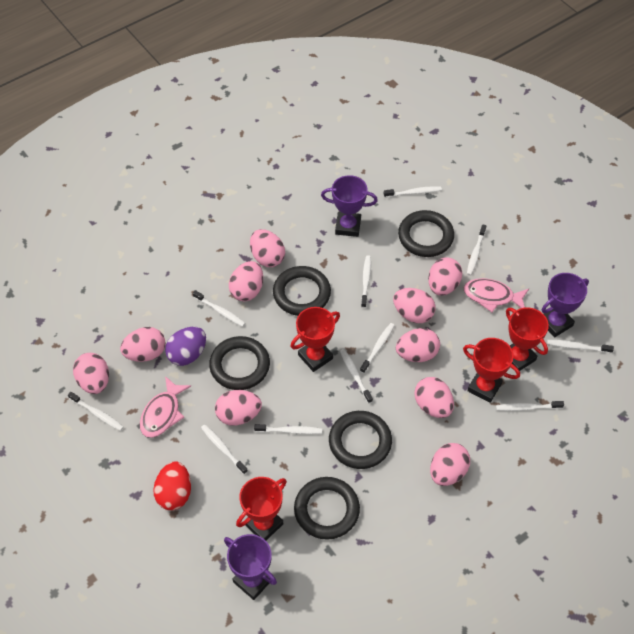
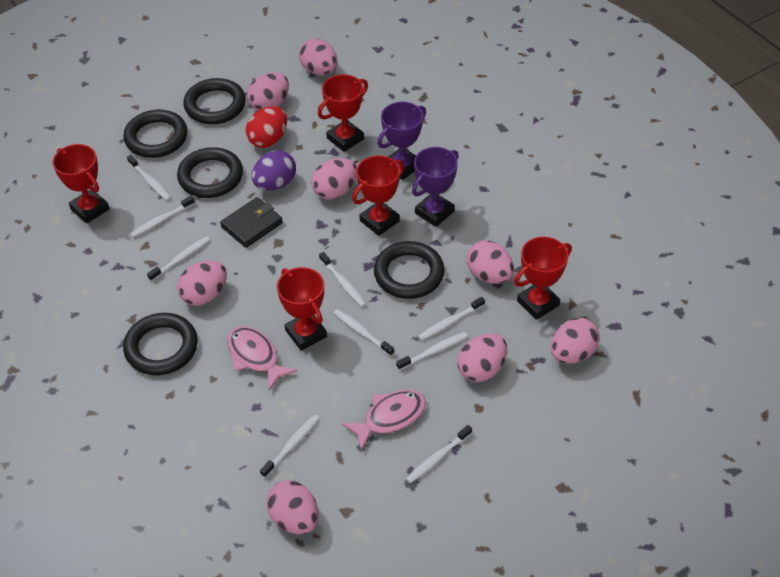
black wallet: 0 -> 1
pink egg: 10 -> 8
purple trophy: 3 -> 2
red trophy: 4 -> 5
white toothbrush: 11 -> 9

